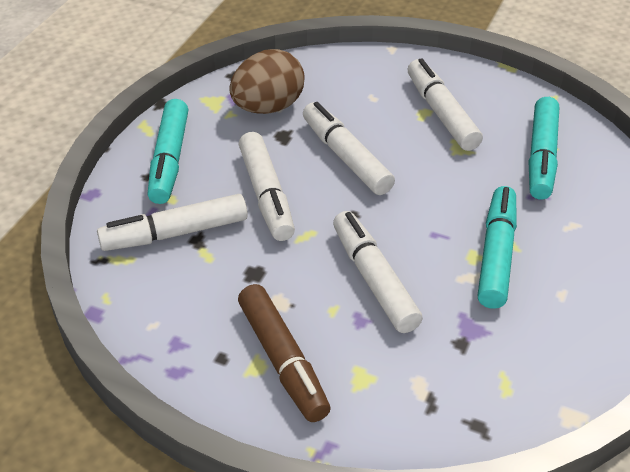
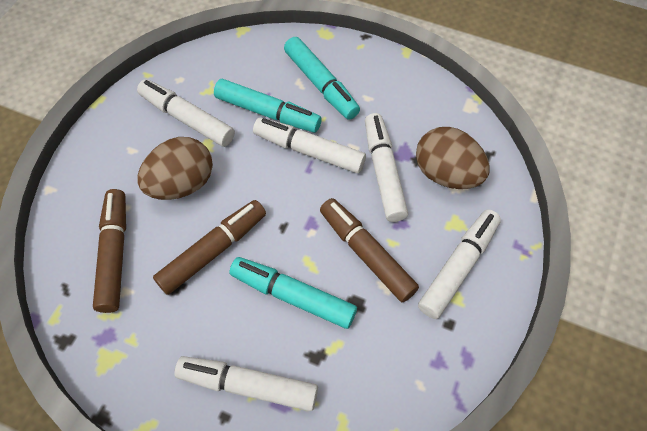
brown egg: 1 -> 2
brown marker: 1 -> 3

